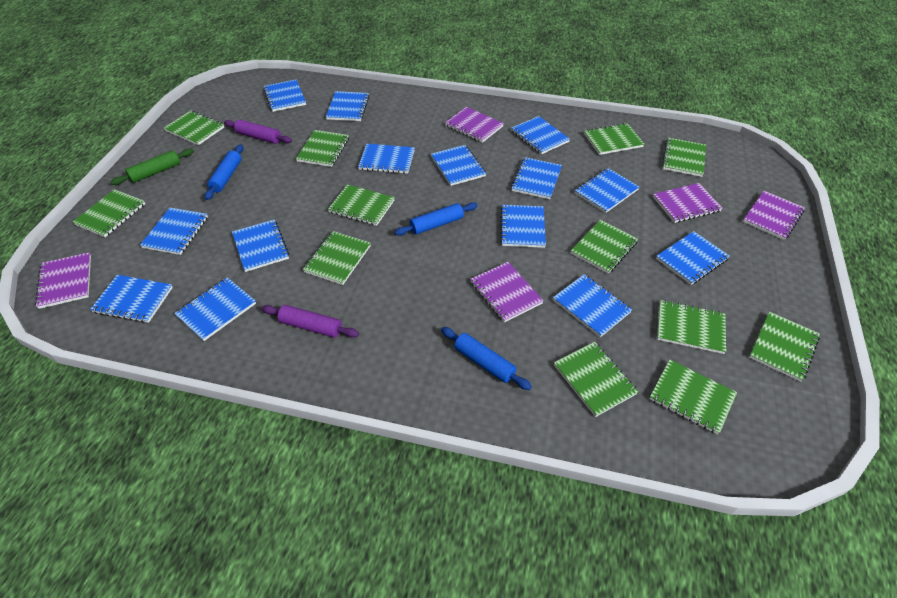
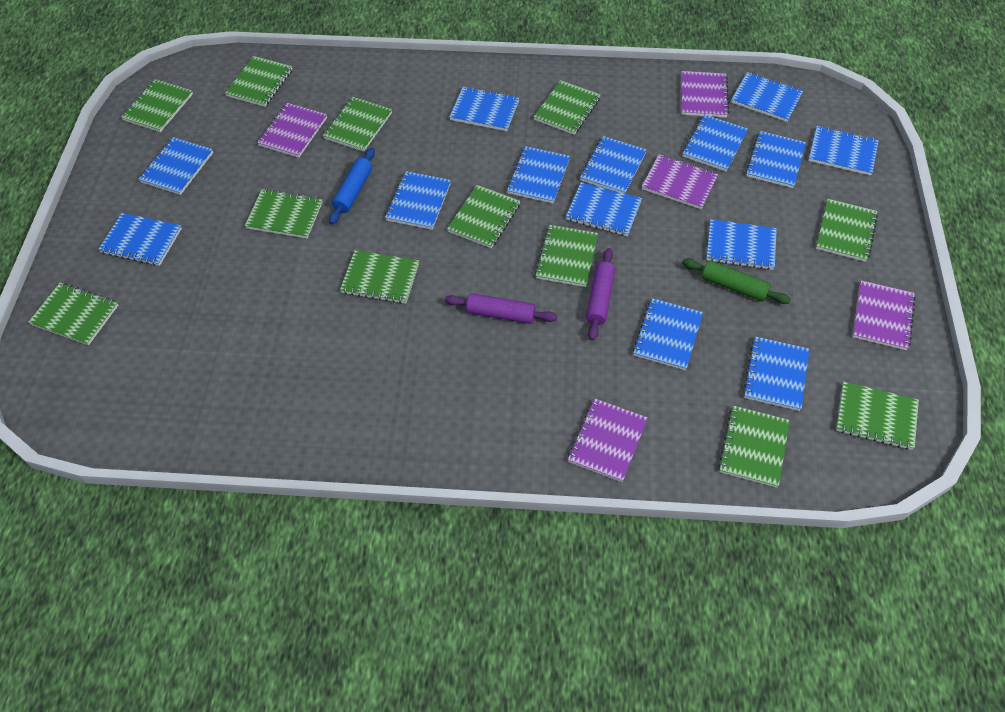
blue rolling pin: 3 -> 1

